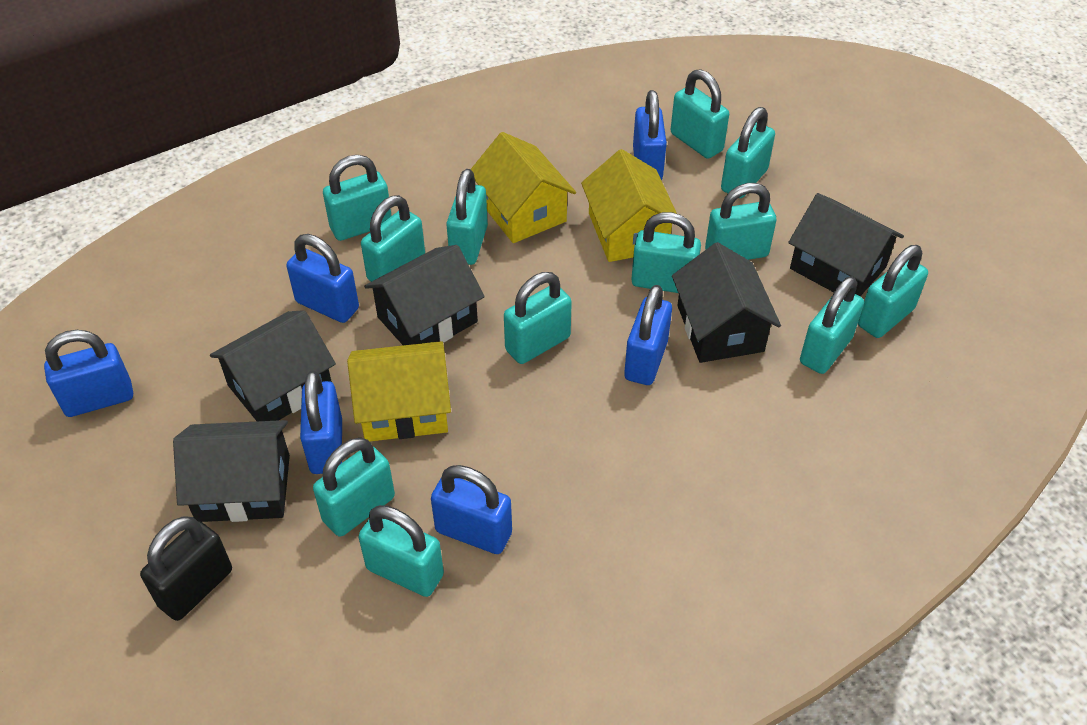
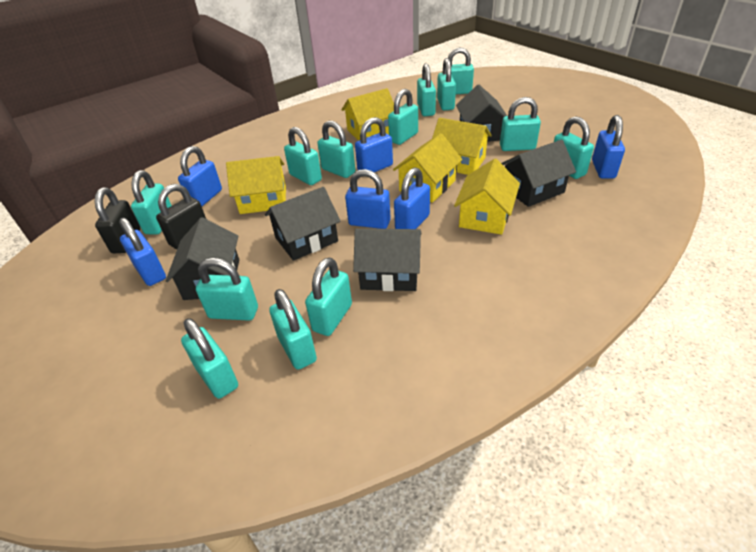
black padlock: 1 -> 2
turquoise padlock: 12 -> 13
yellow house: 3 -> 5

